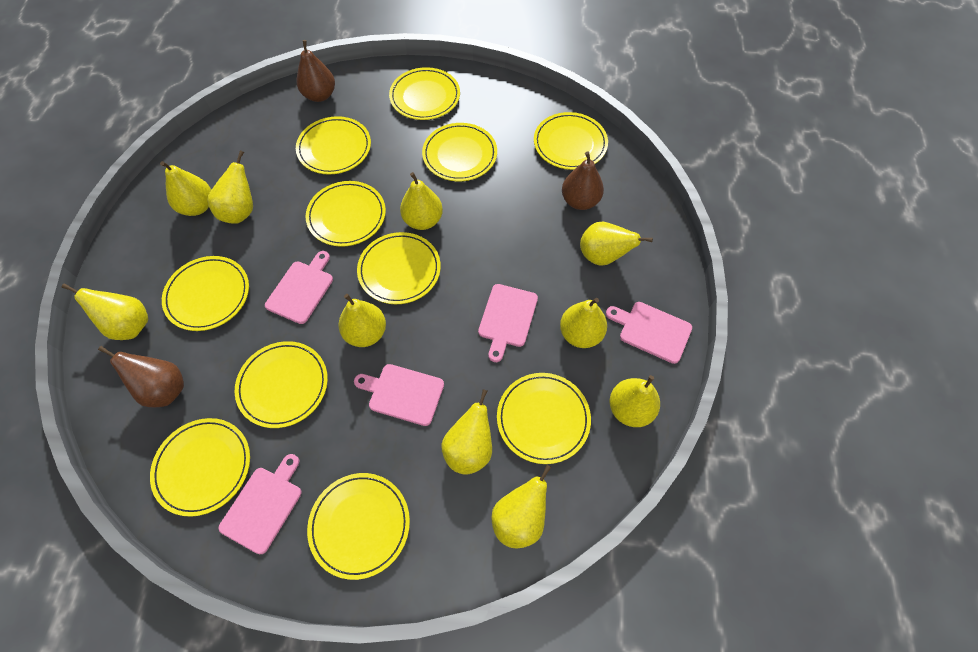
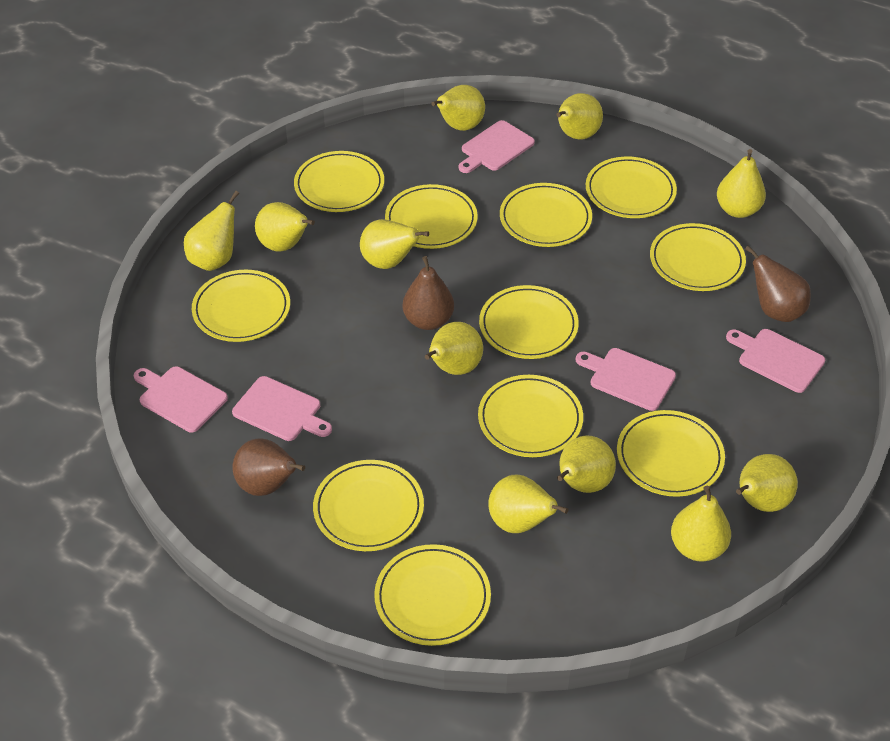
yellow pear: 10 -> 11

